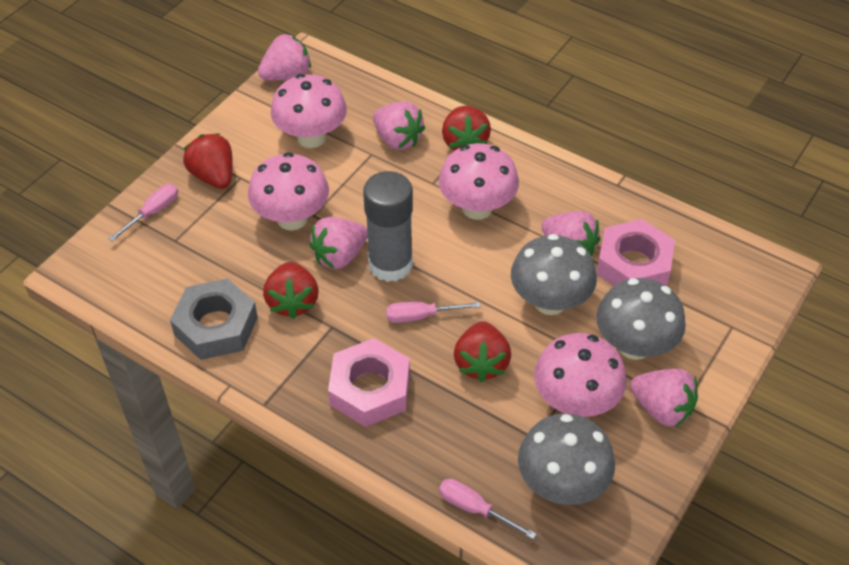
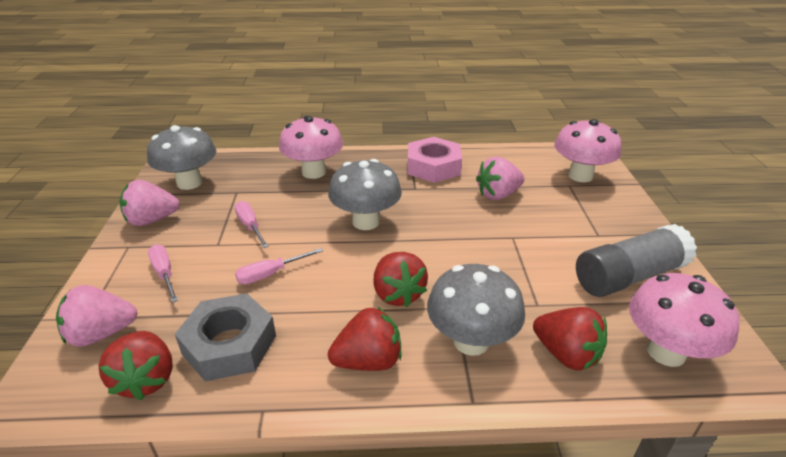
pink mushroom: 4 -> 3
pink nut: 2 -> 1
pink strawberry: 5 -> 3

